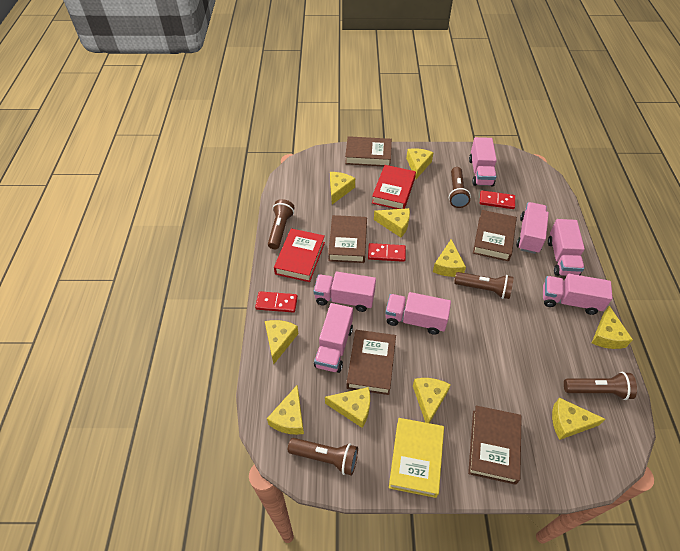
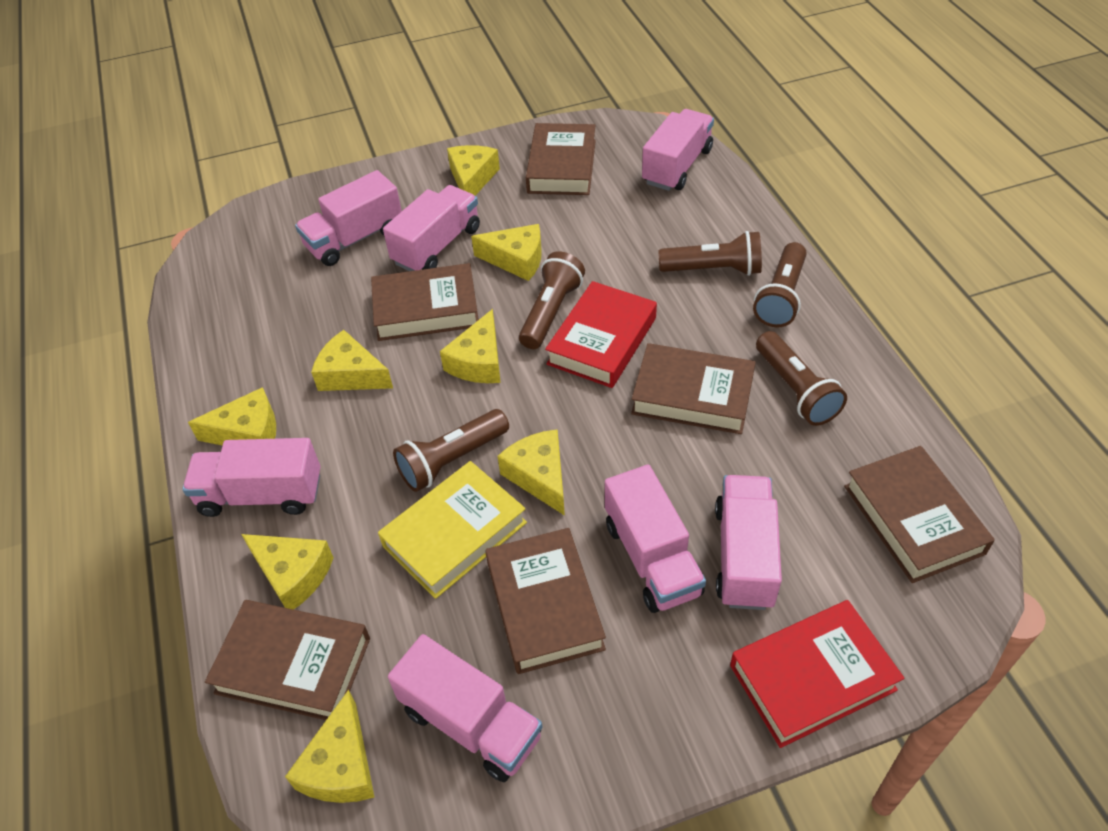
brown book: 5 -> 6
red domino: 3 -> 0
yellow cheese: 10 -> 8

